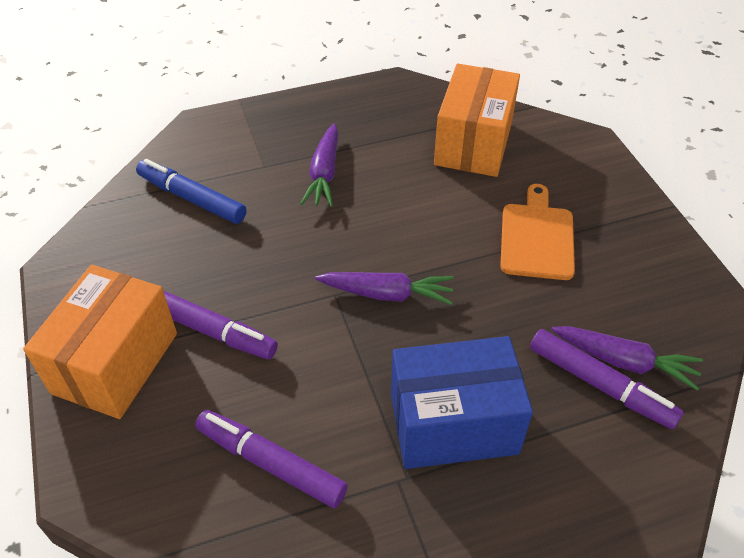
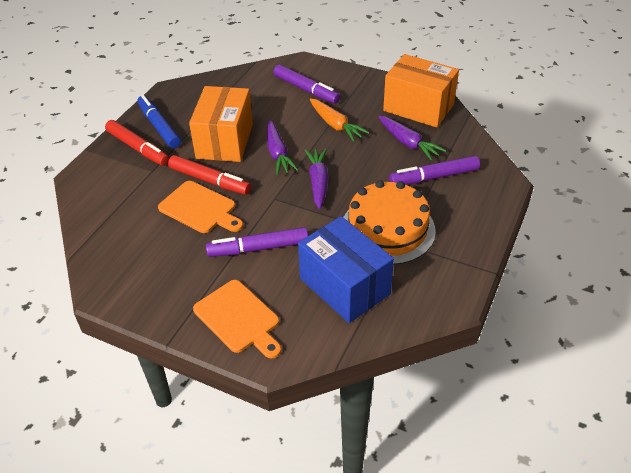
orange cake: 0 -> 1
orange carrot: 0 -> 1
orange cutting board: 1 -> 2
red marker: 0 -> 2

